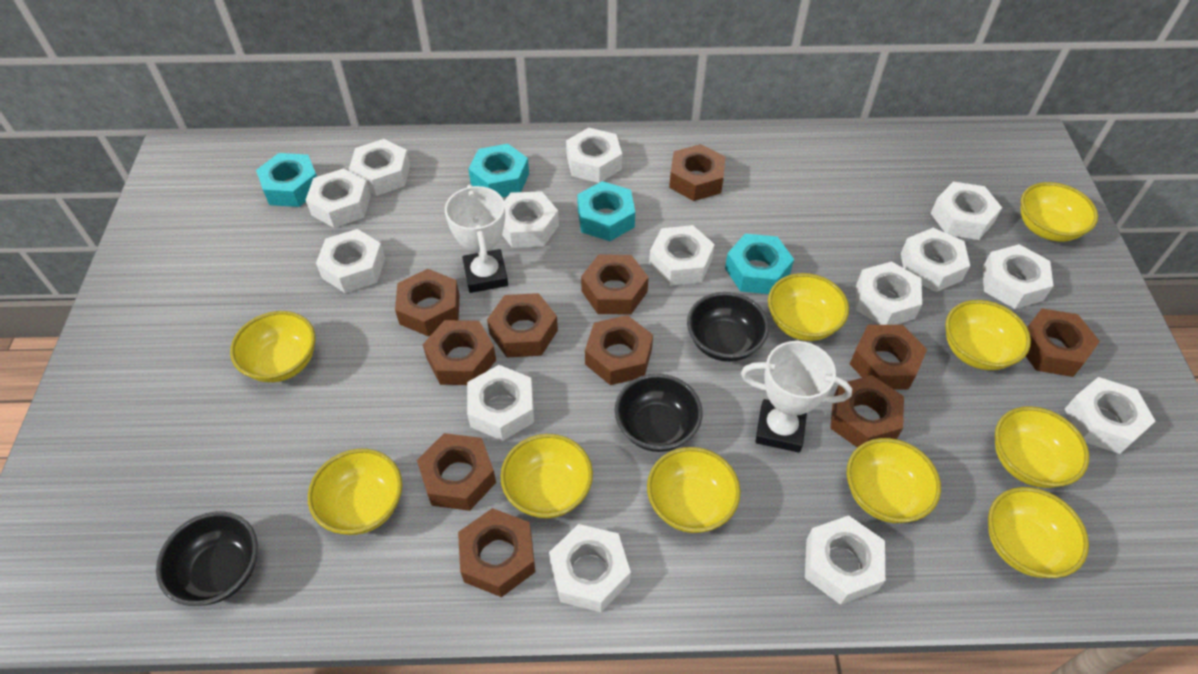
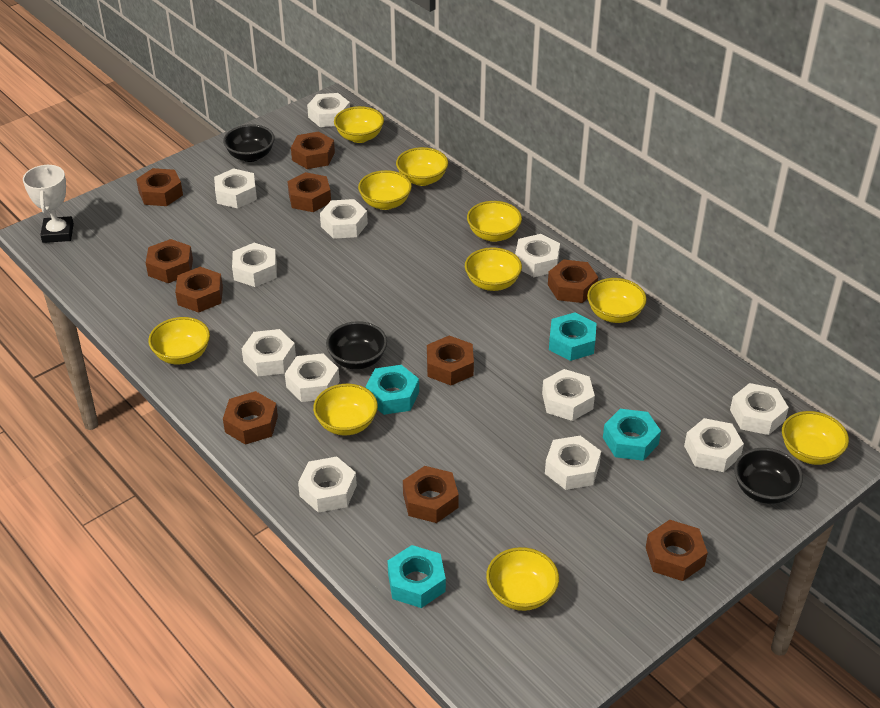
brown nut: 11 -> 10
white nut: 14 -> 12
white trophy: 2 -> 1

